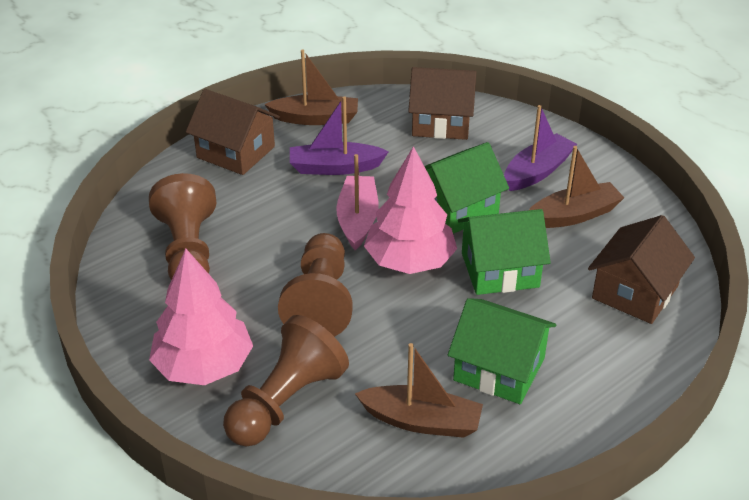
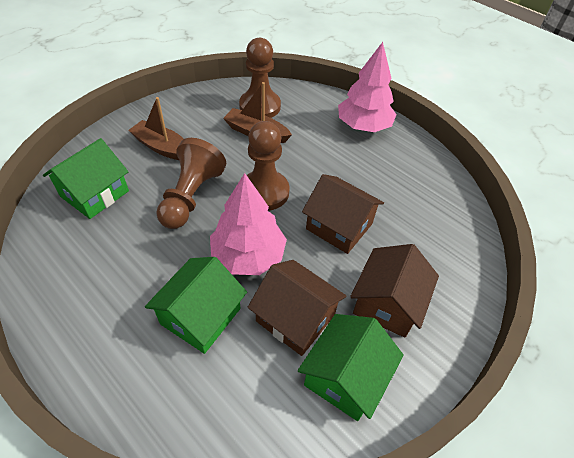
brown boat: 3 -> 2
pink boat: 1 -> 0
purple boat: 2 -> 0

